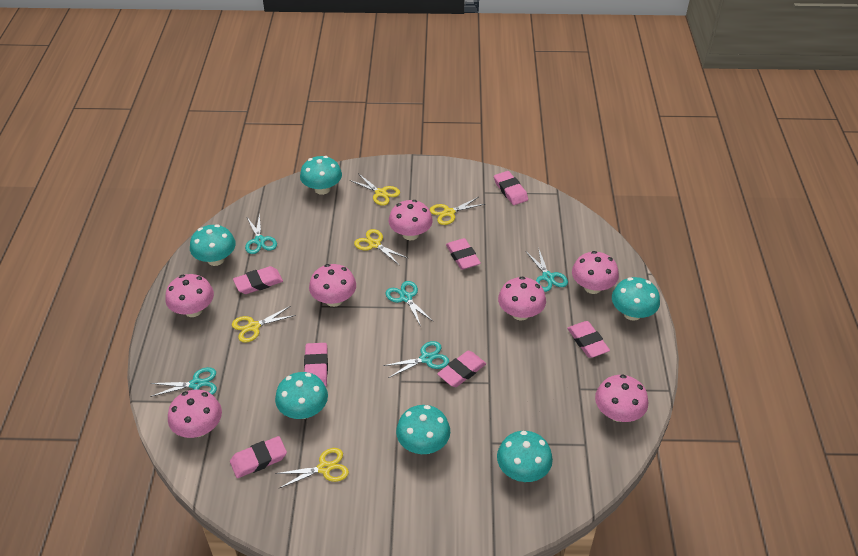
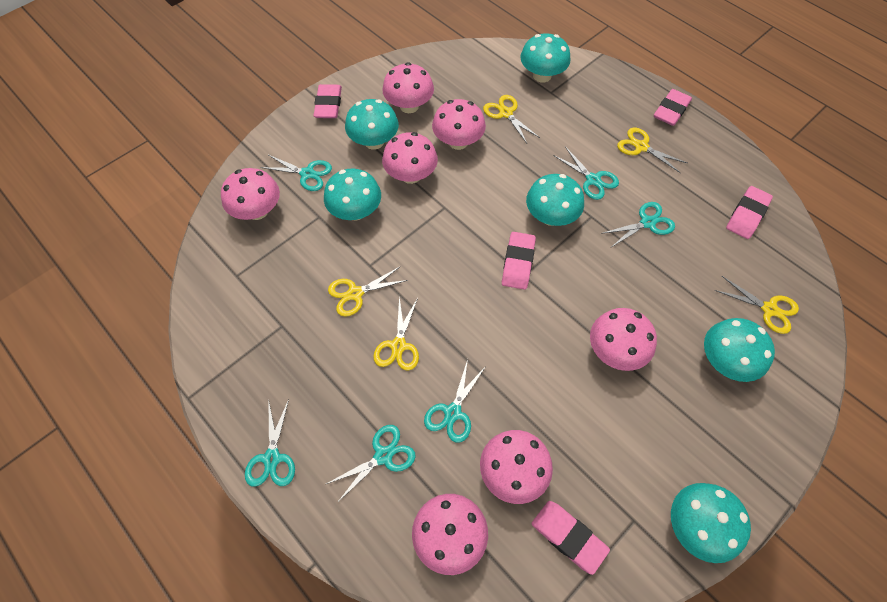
pink eraser: 7 -> 5
turquoise scissors: 5 -> 6

